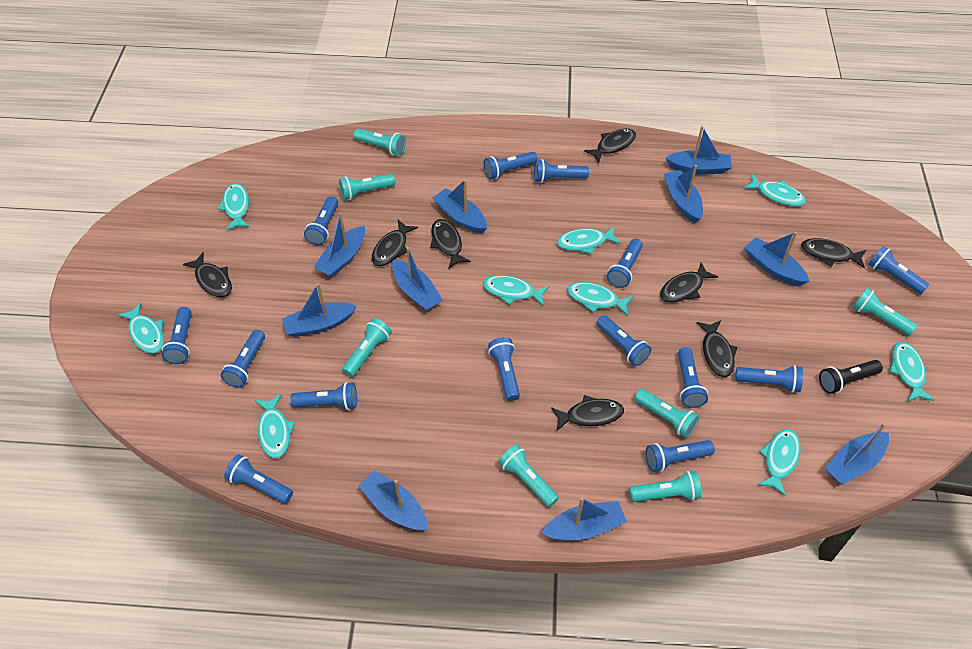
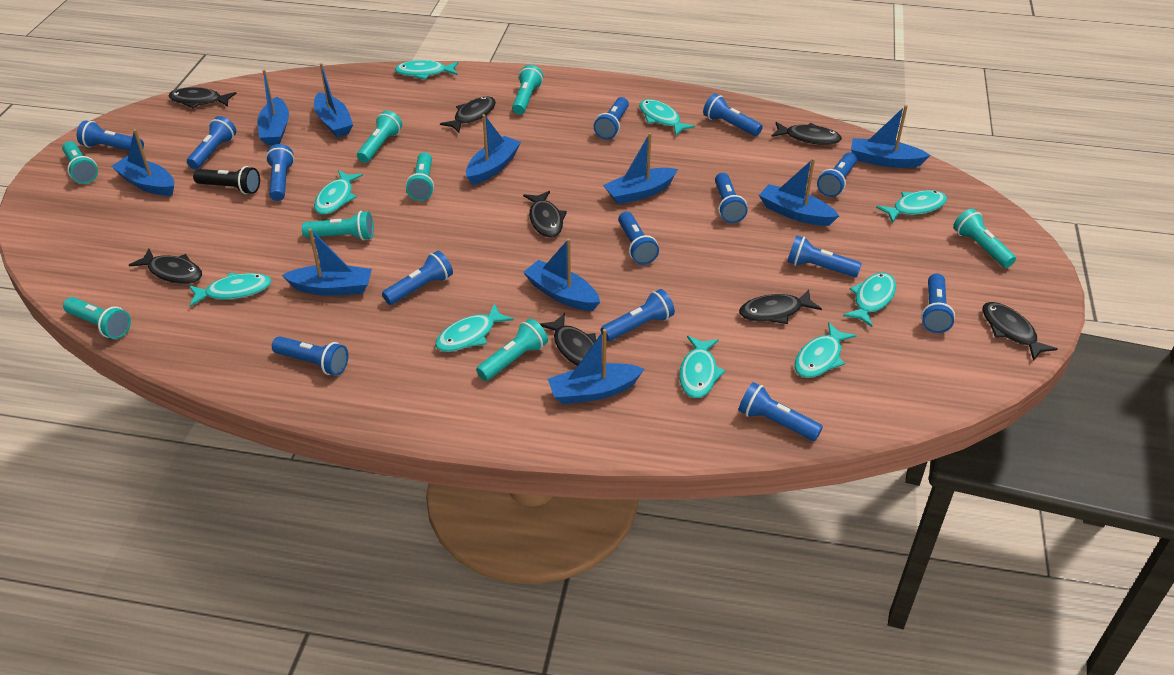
turquoise flashlight: 7 -> 8

